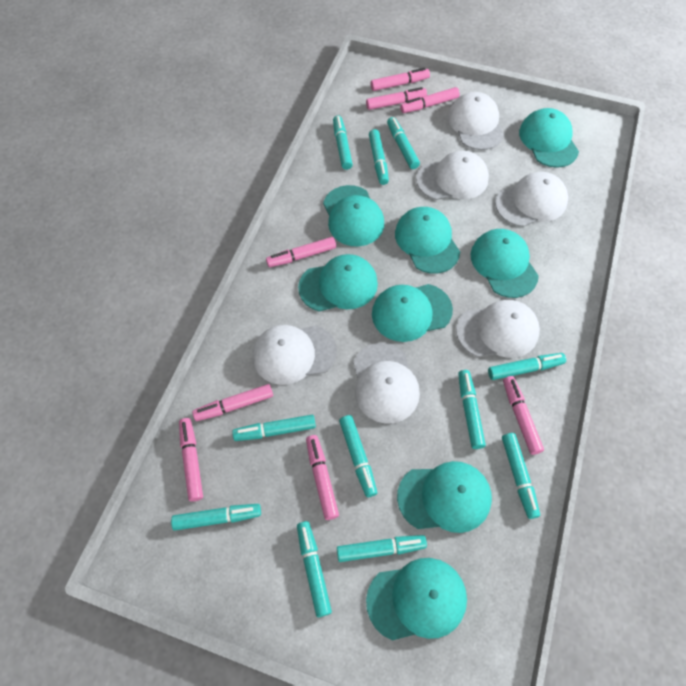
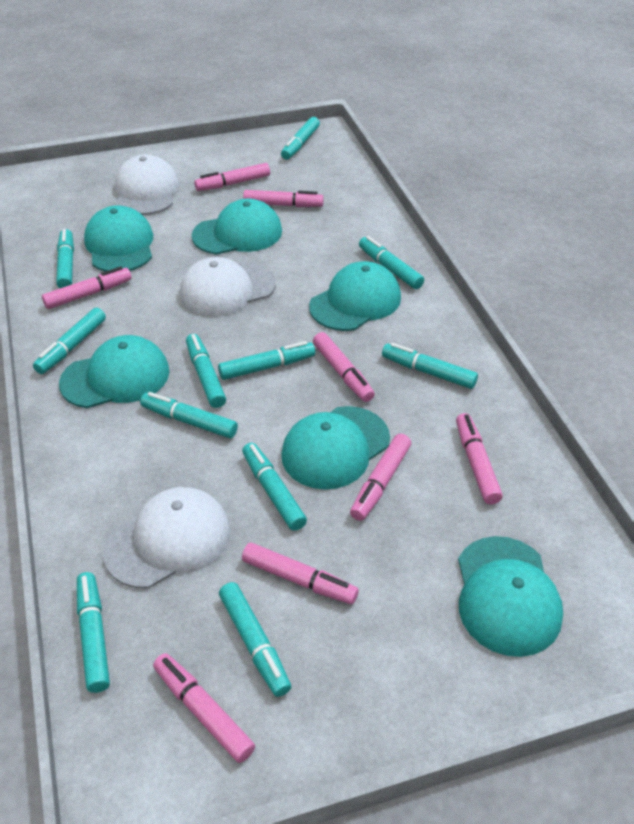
turquoise cap: 8 -> 6
white cap: 6 -> 3

